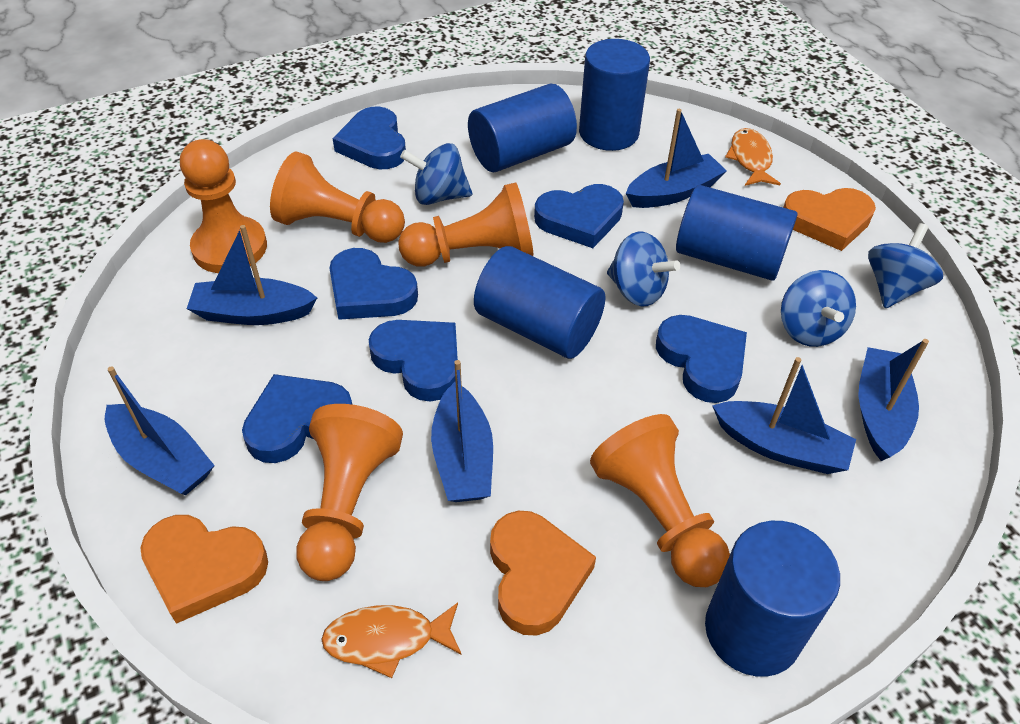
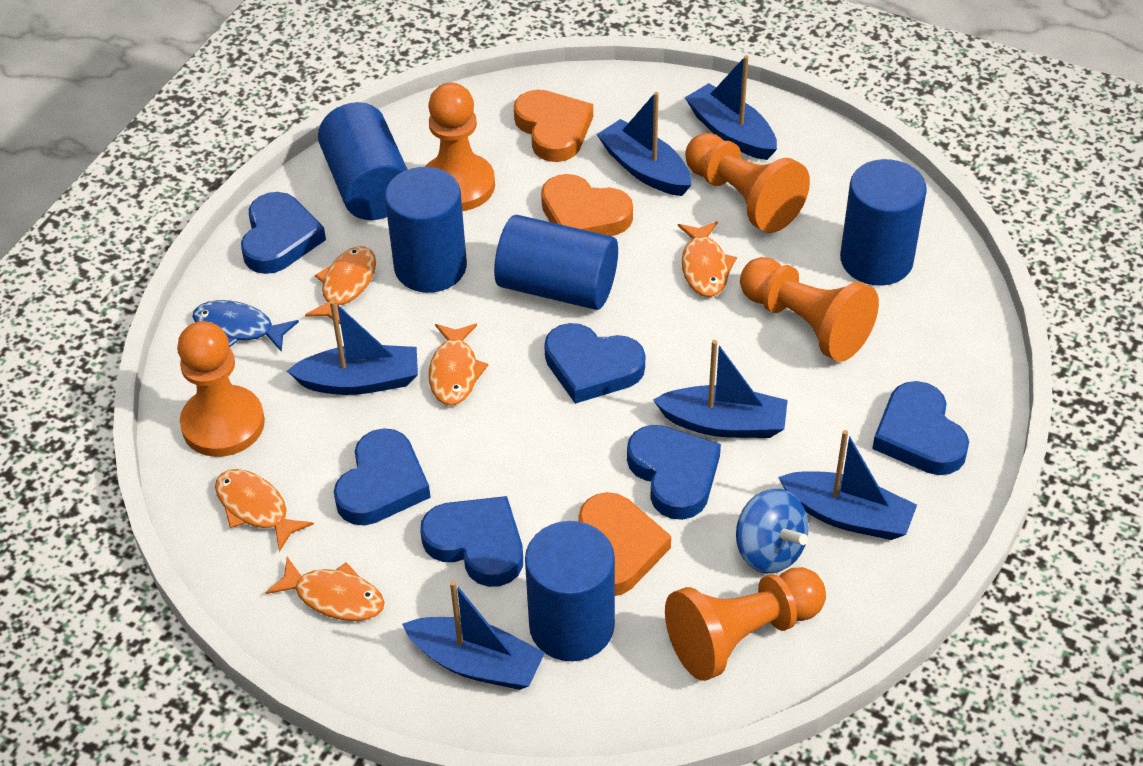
blue fish: 0 -> 1
blue spinning top: 4 -> 1
orange fish: 2 -> 5

